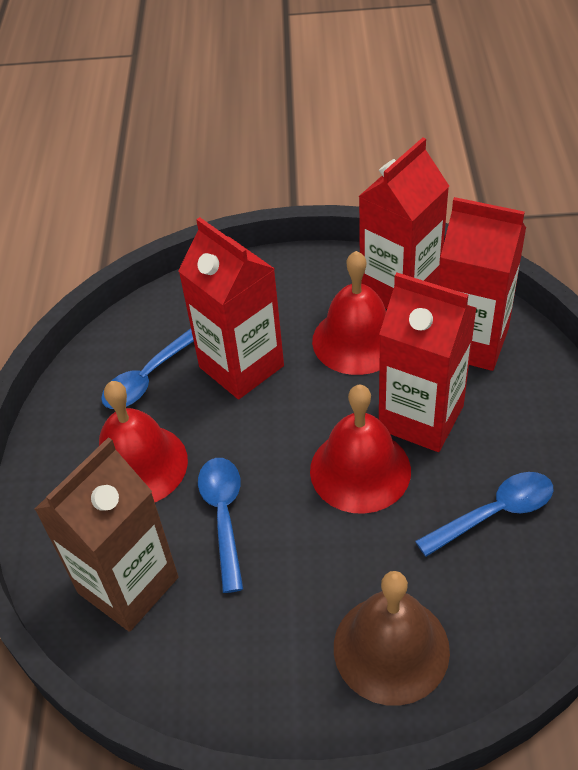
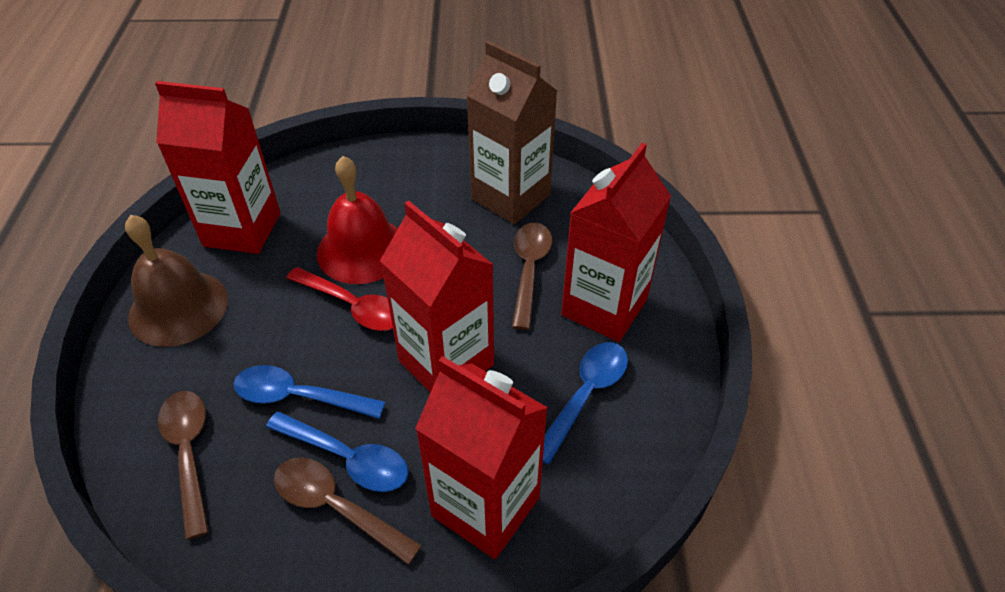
brown spoon: 0 -> 3
red bell: 3 -> 1
red spoon: 0 -> 1

